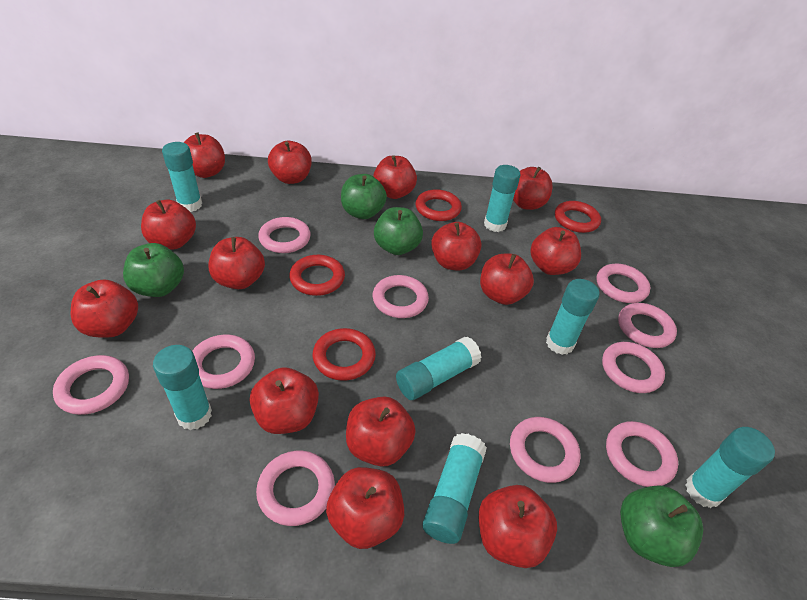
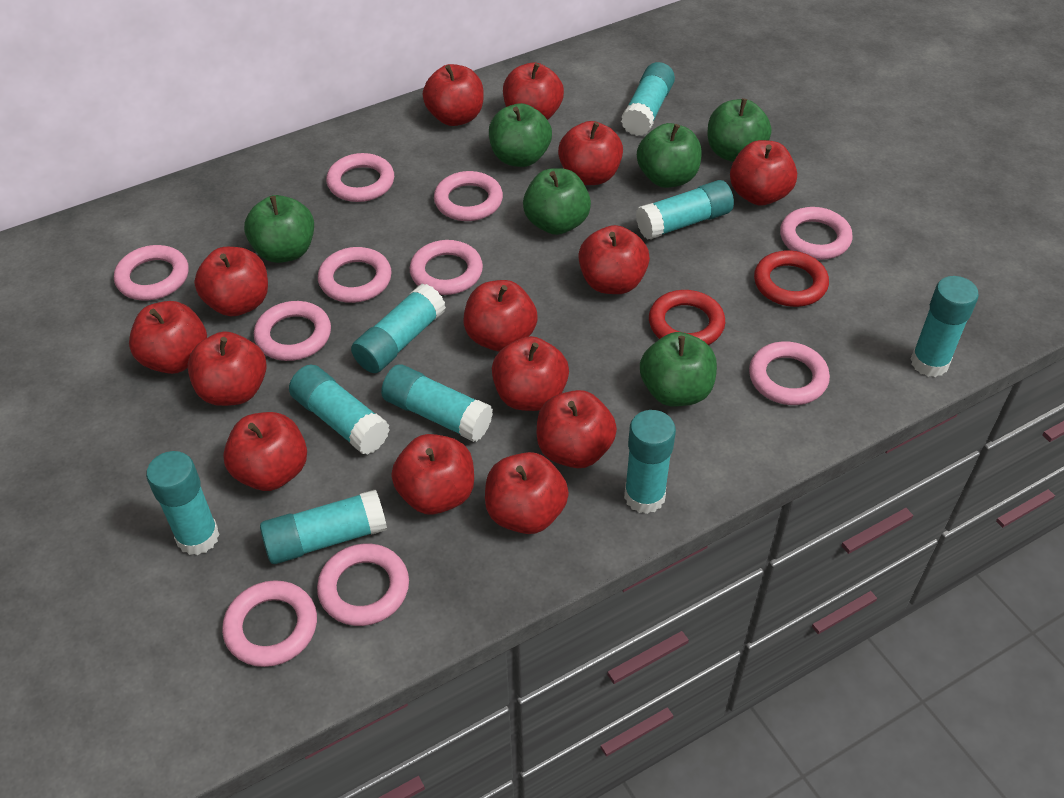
green apple: 4 -> 6
red ring: 4 -> 2
turquoise glue stick: 7 -> 9

